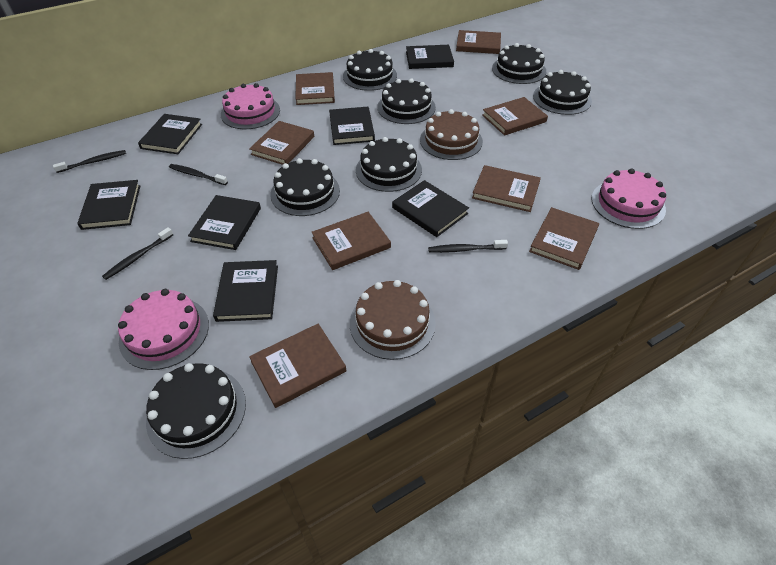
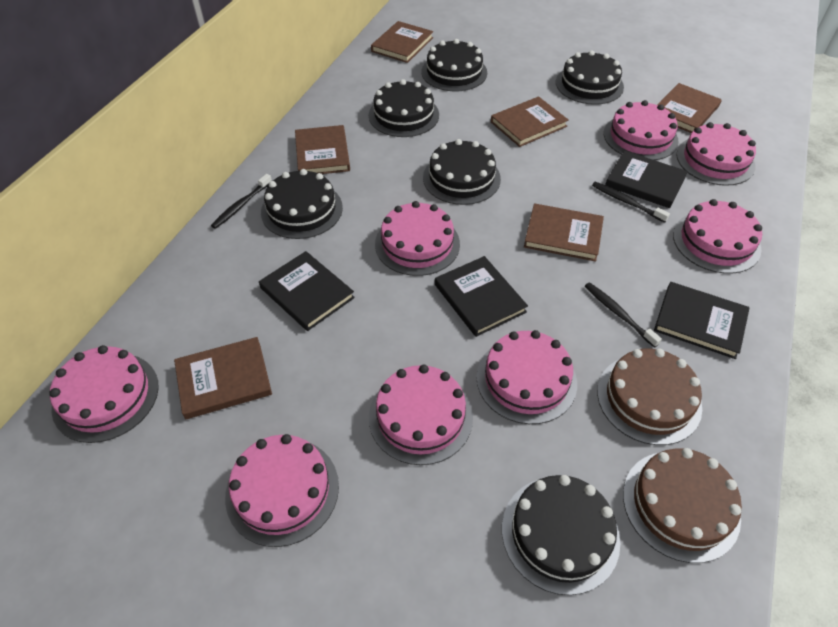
black book: 7 -> 4
black cake: 7 -> 6
black toothbrush: 4 -> 3
brown book: 8 -> 6
pink cake: 3 -> 8

